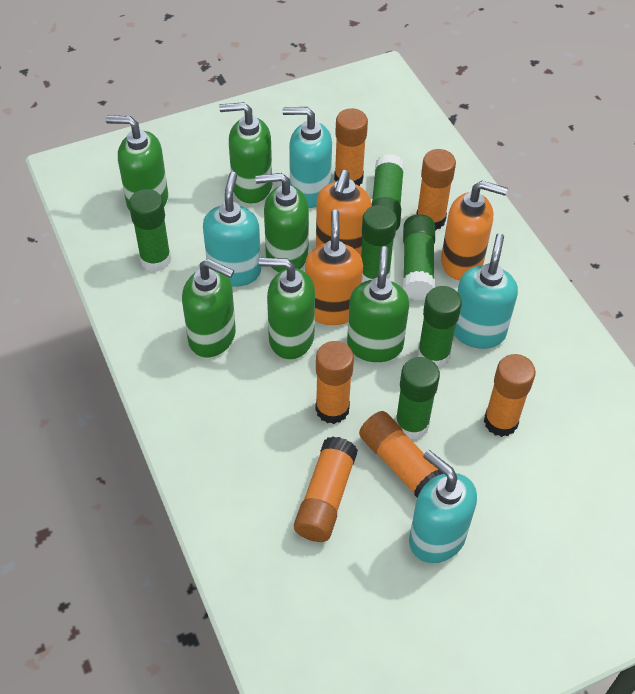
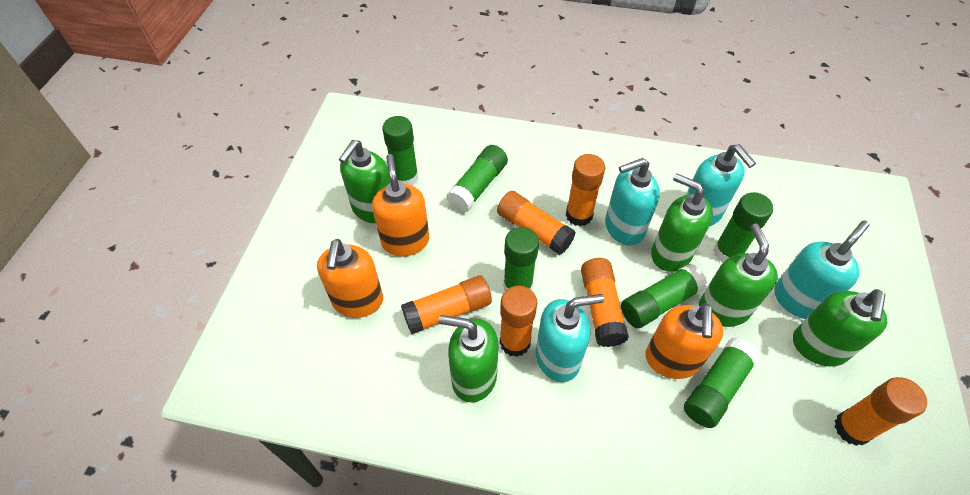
green soap dispenser: 6 -> 5

